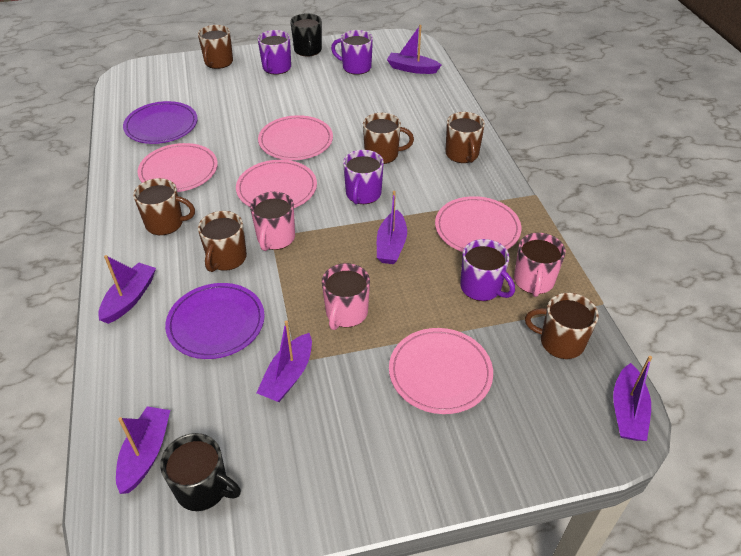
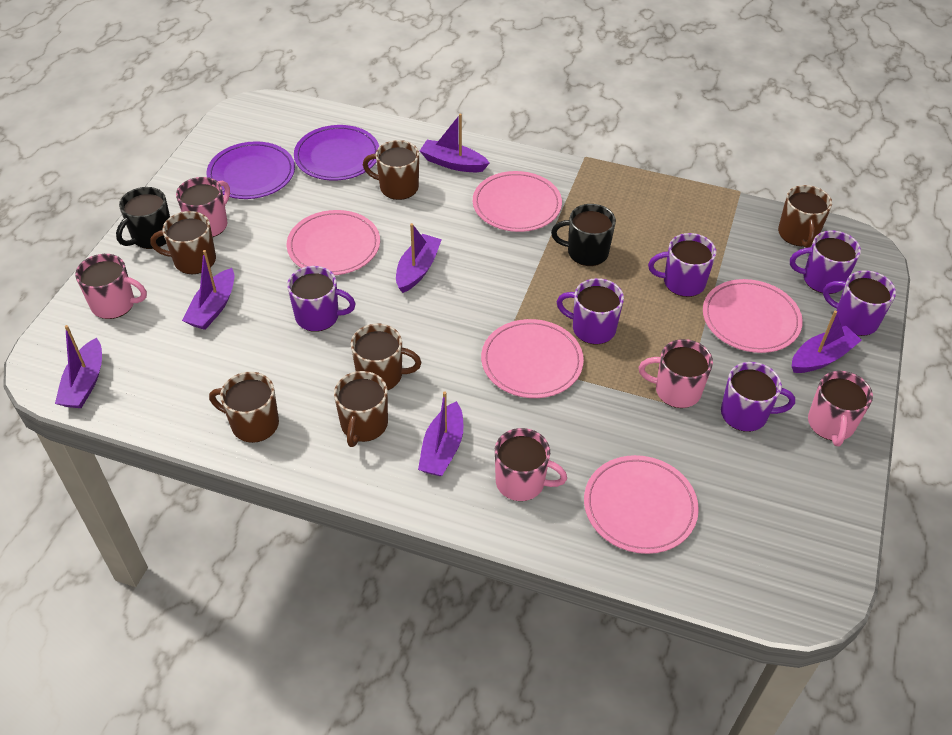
pink mug: 3 -> 5
purple mug: 4 -> 6

